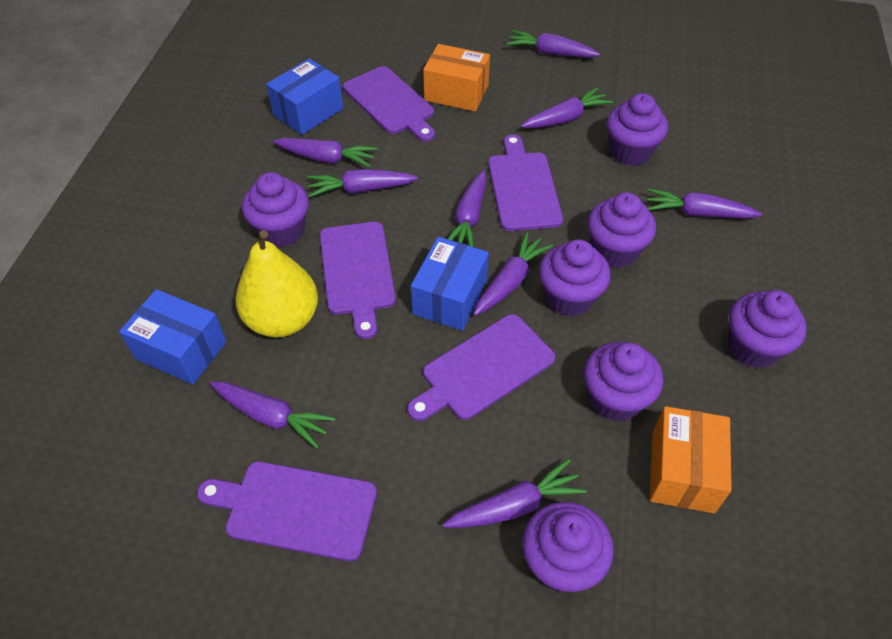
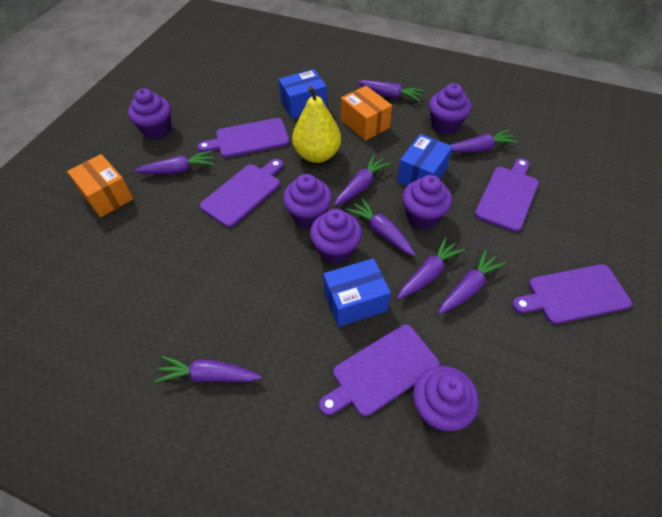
purple carrot: 9 -> 8
purple cupcake: 7 -> 6

